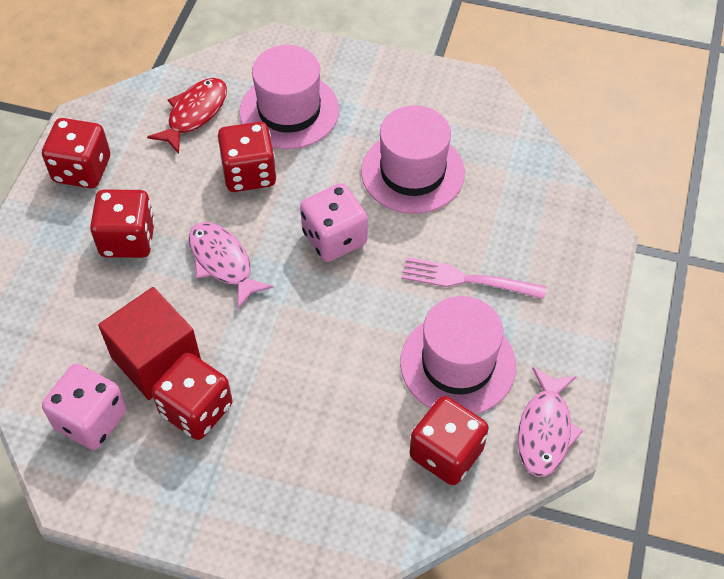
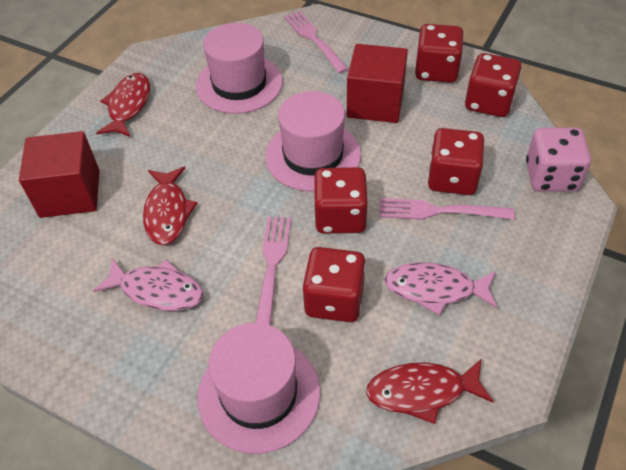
pink dice: 2 -> 1
pink fork: 1 -> 3
red cube: 1 -> 2
red fish: 1 -> 3

